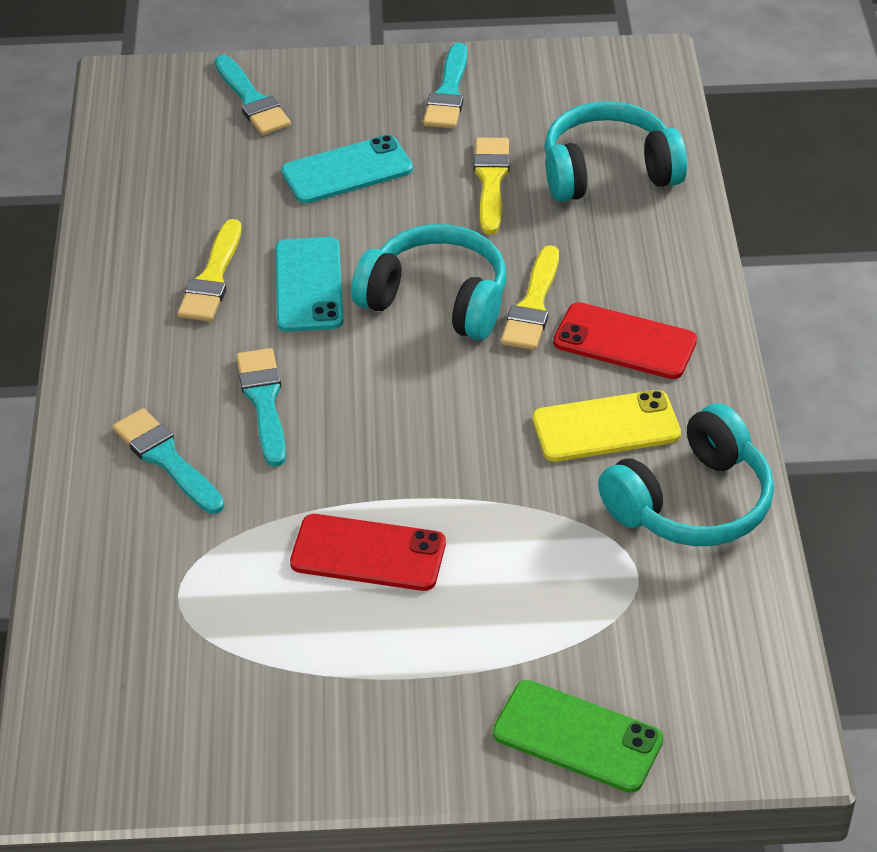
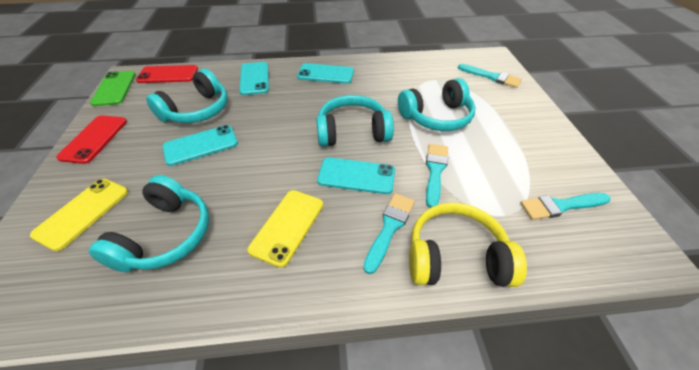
turquoise headphones: 3 -> 4
turquoise phone: 2 -> 4
yellow brush: 3 -> 0
yellow headphones: 0 -> 1
yellow phone: 1 -> 2

